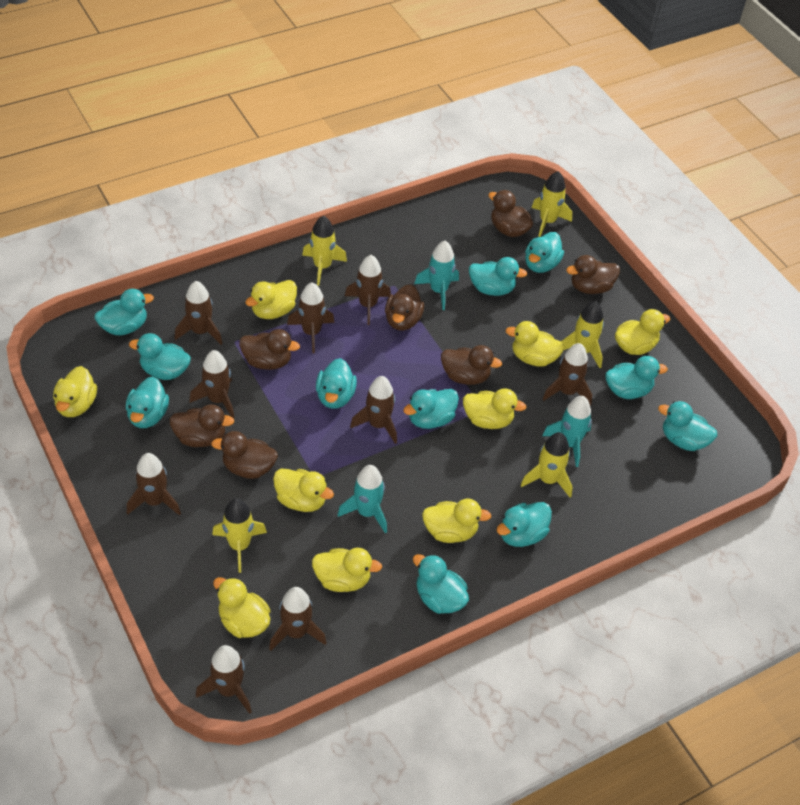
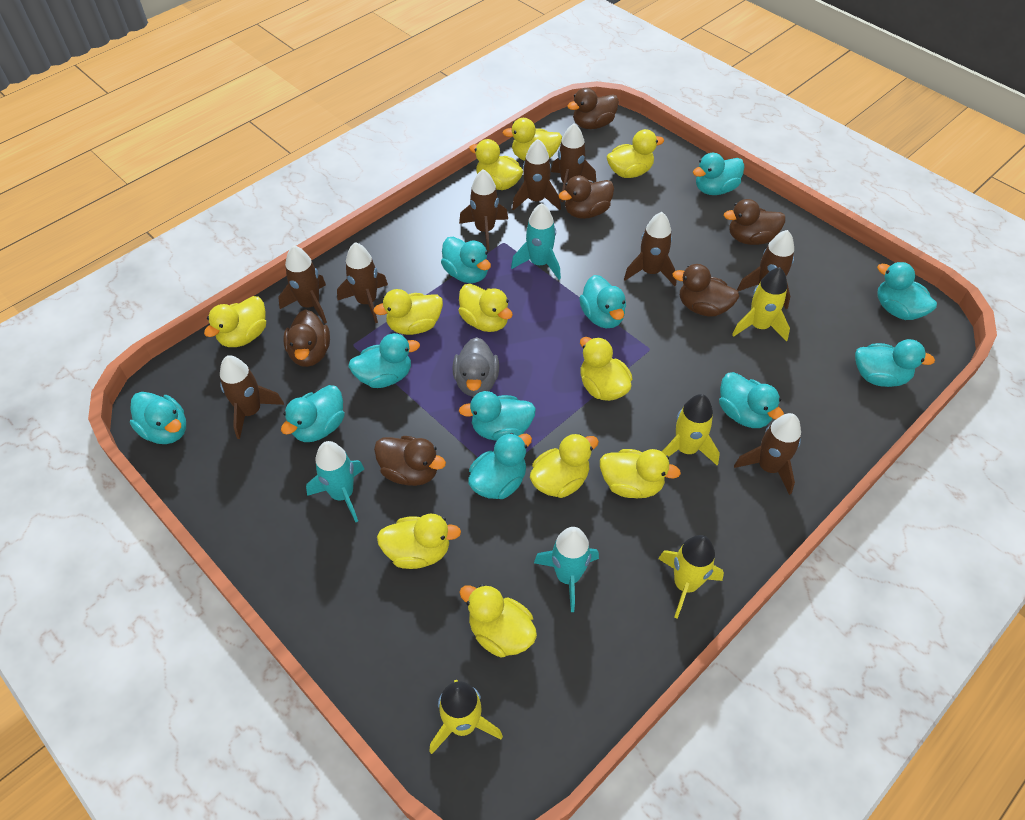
brown duck: 7 -> 6
grey duck: 0 -> 1
yellow duck: 9 -> 11
yellow rocket: 5 -> 4

